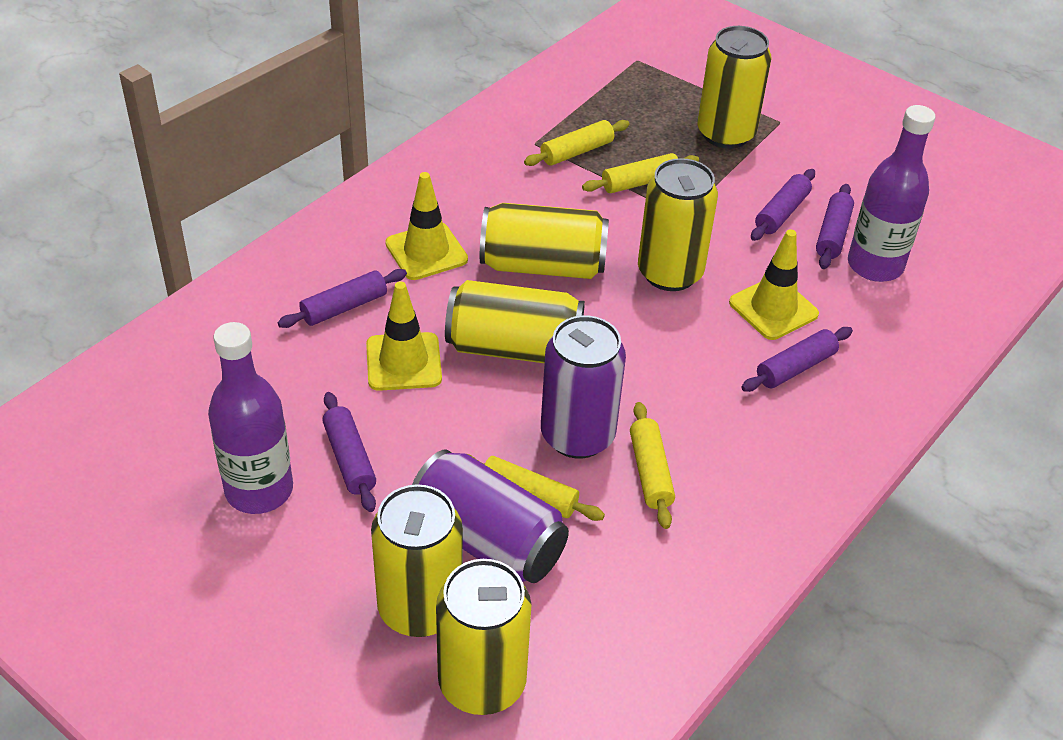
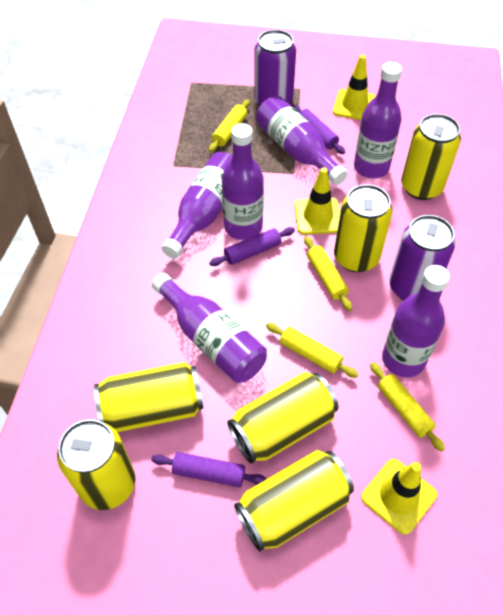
purple bottle: 2 -> 6
purple rolling pin: 5 -> 3

